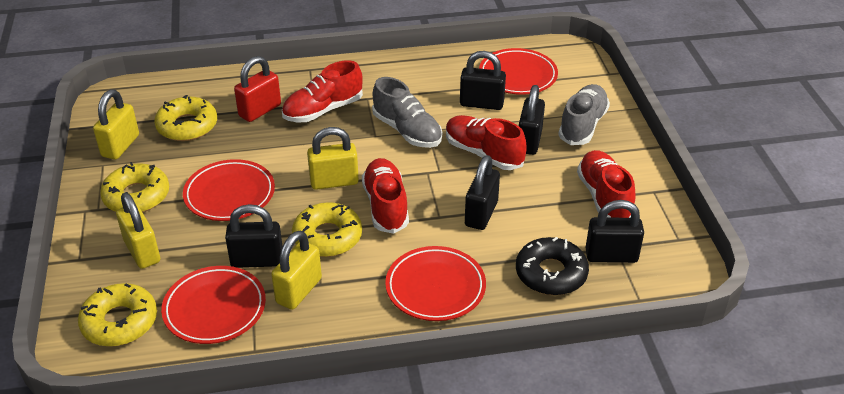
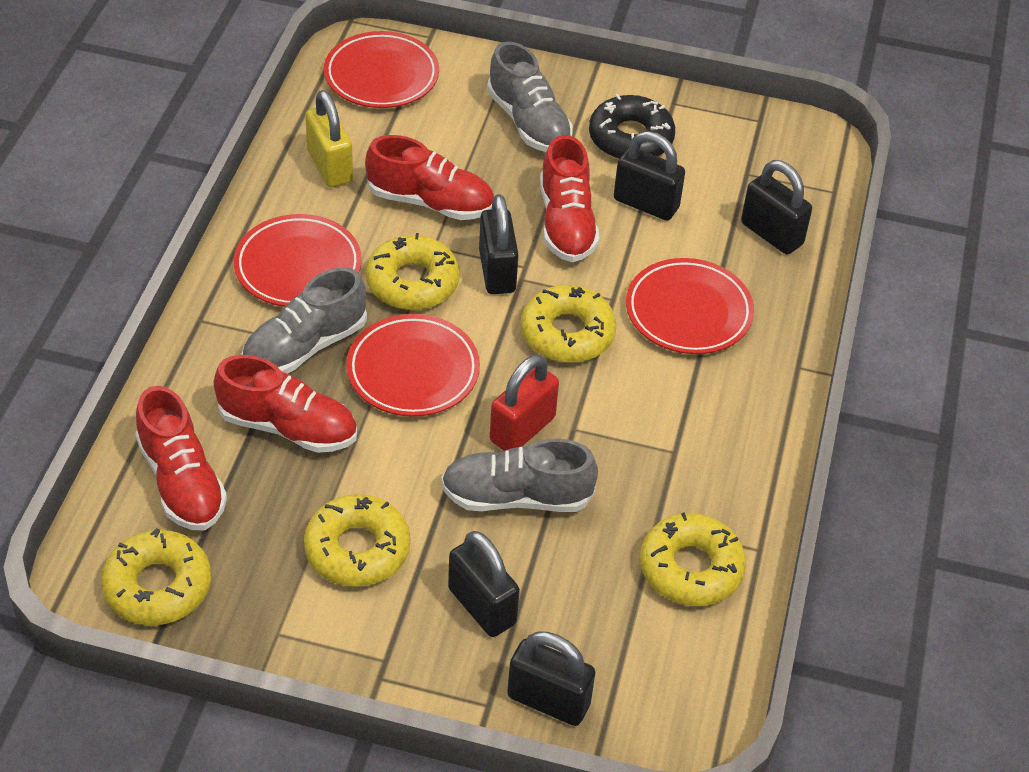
grey shoe: 2 -> 3
yellow donut: 4 -> 5
yellow padlock: 4 -> 1

